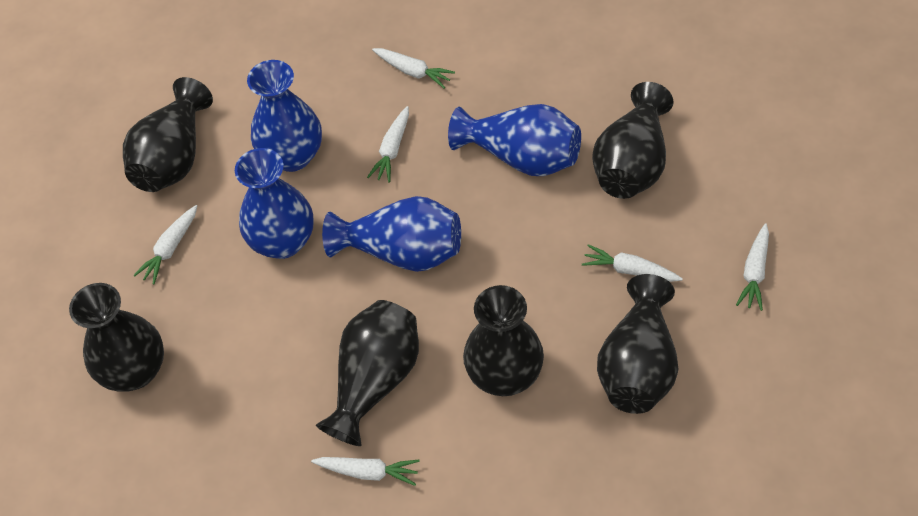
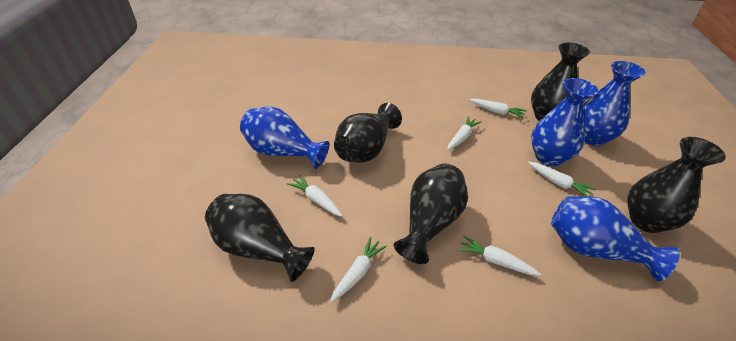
black vase: 6 -> 5

